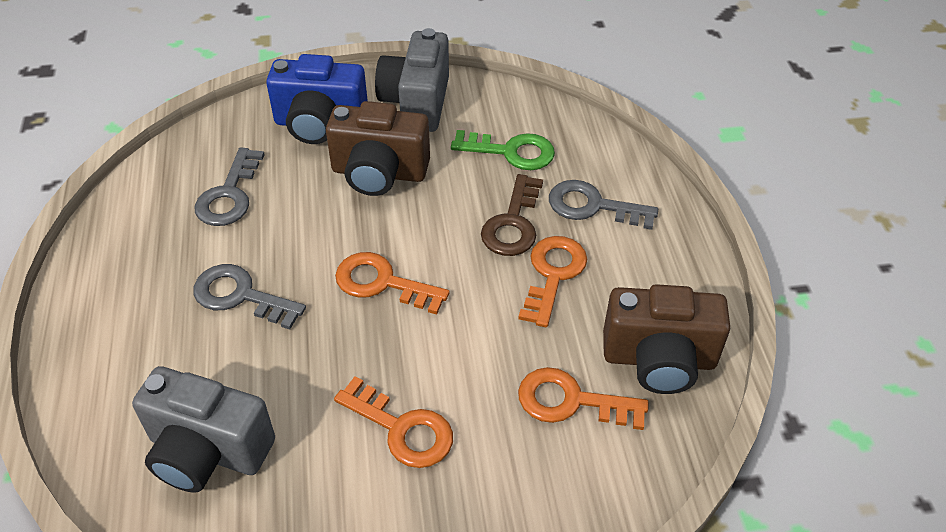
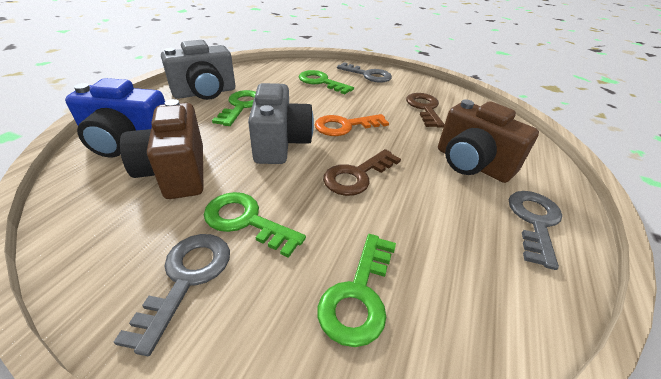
brown key: 1 -> 2
green key: 1 -> 4
orange key: 4 -> 1

